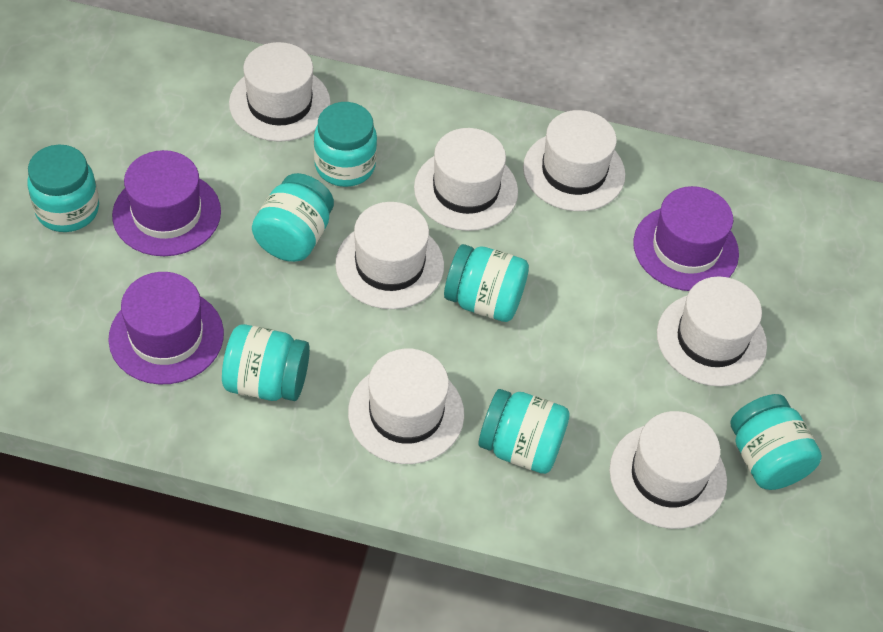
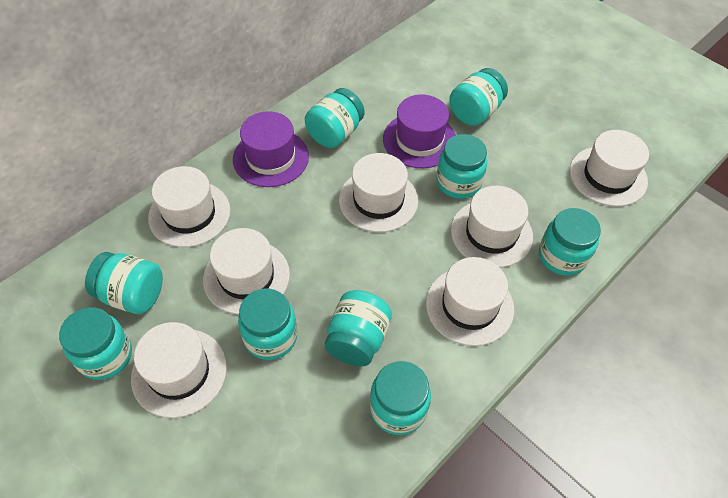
purple hat: 3 -> 2
turquoise jar: 7 -> 9

